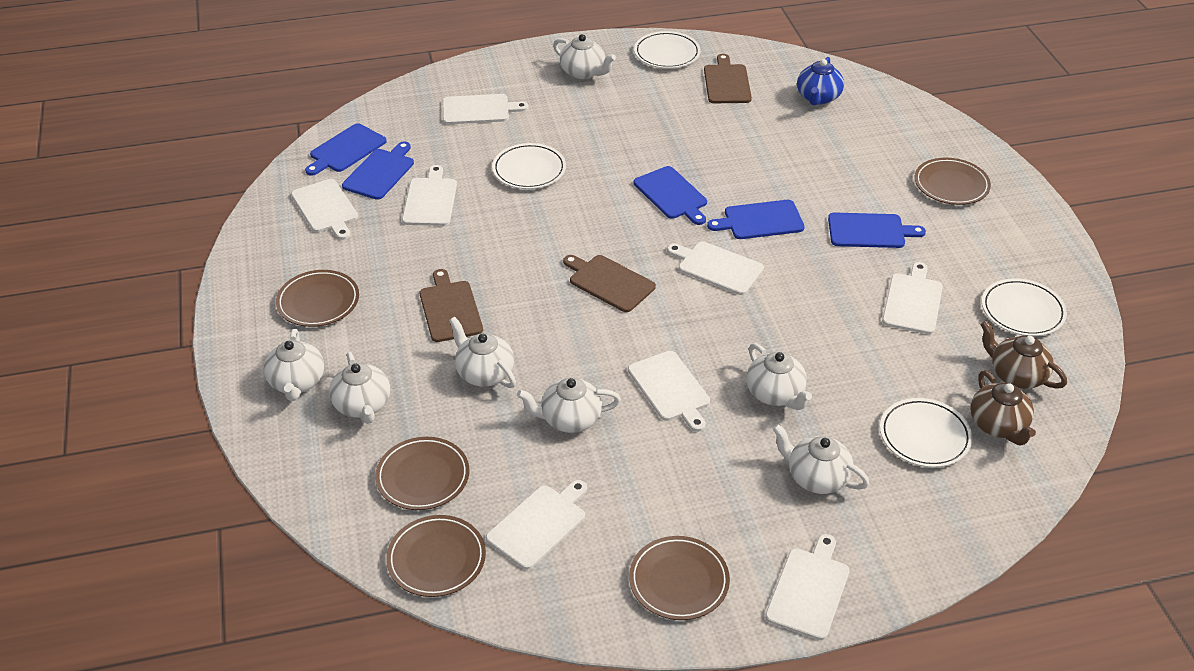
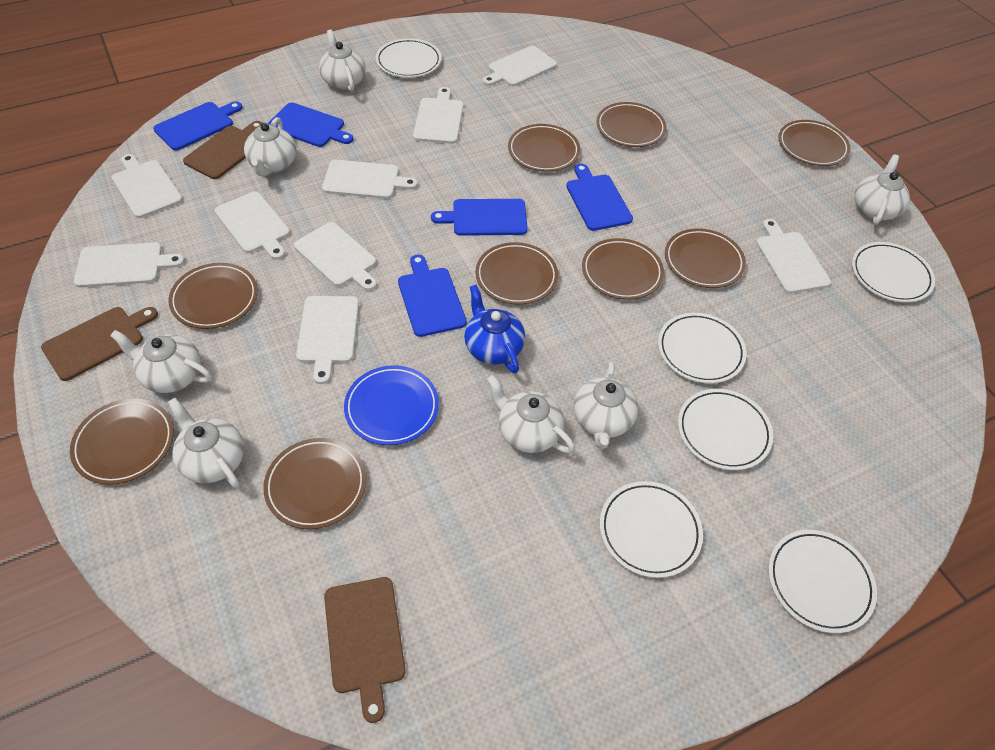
blue plate: 0 -> 1
brown plate: 5 -> 9
brown teapot: 2 -> 0
white cutting board: 8 -> 9
white plate: 4 -> 6

